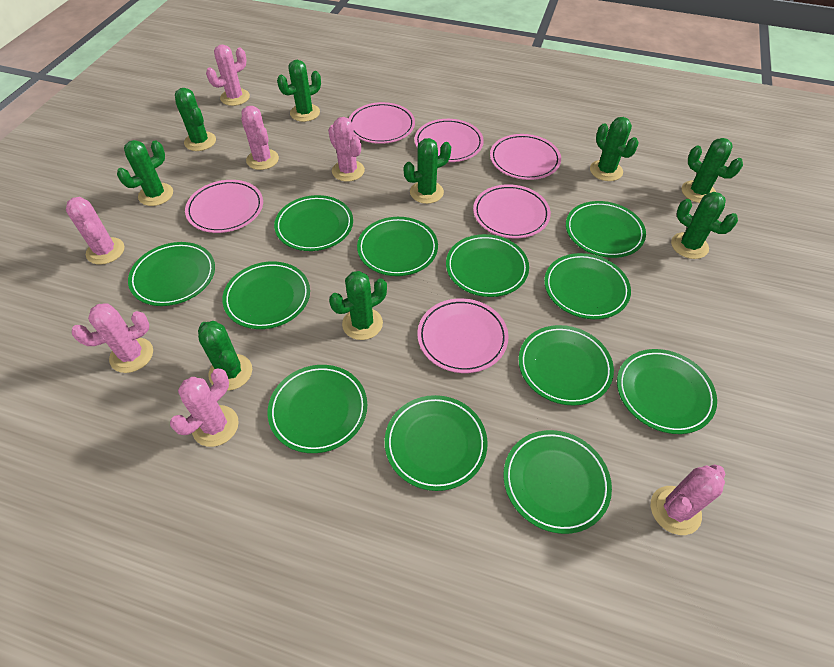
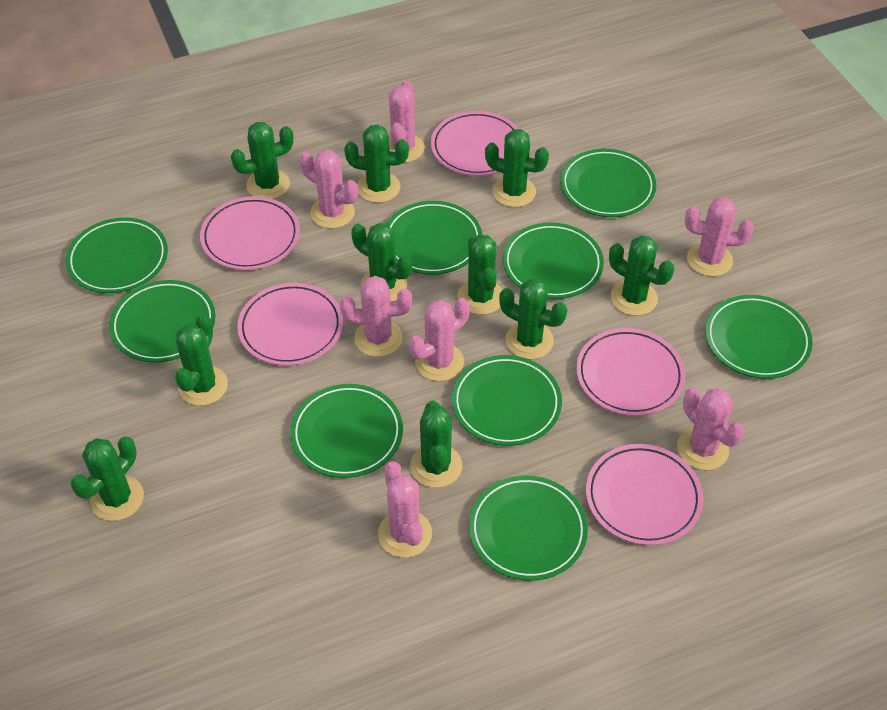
green cactus: 9 -> 10
green plate: 12 -> 9
pink plate: 6 -> 5

